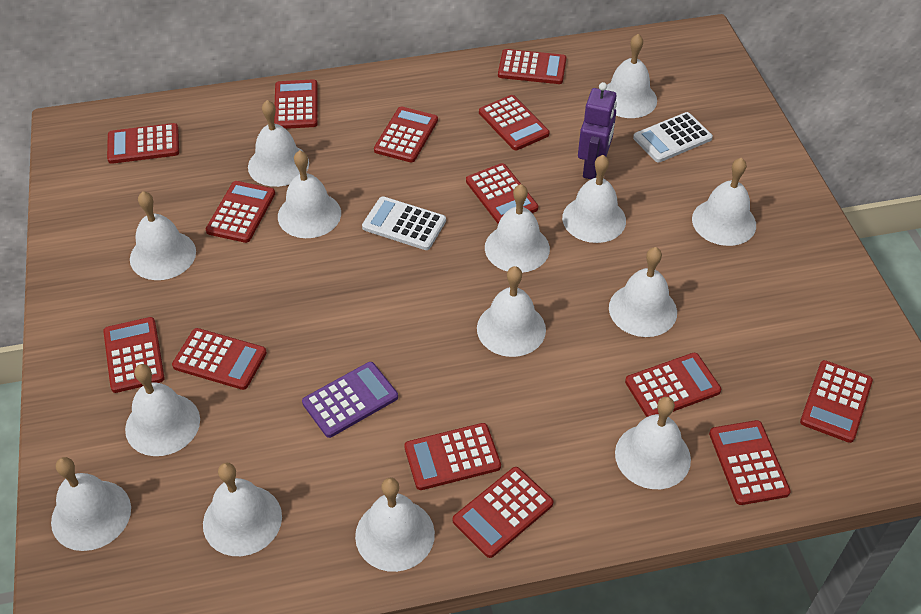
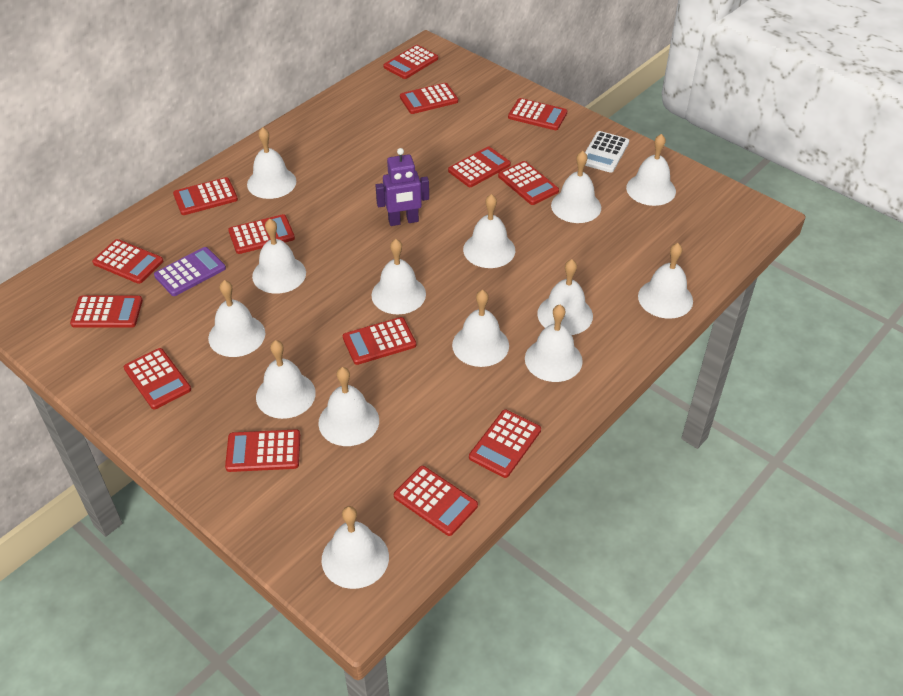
white calculator: 2 -> 1

